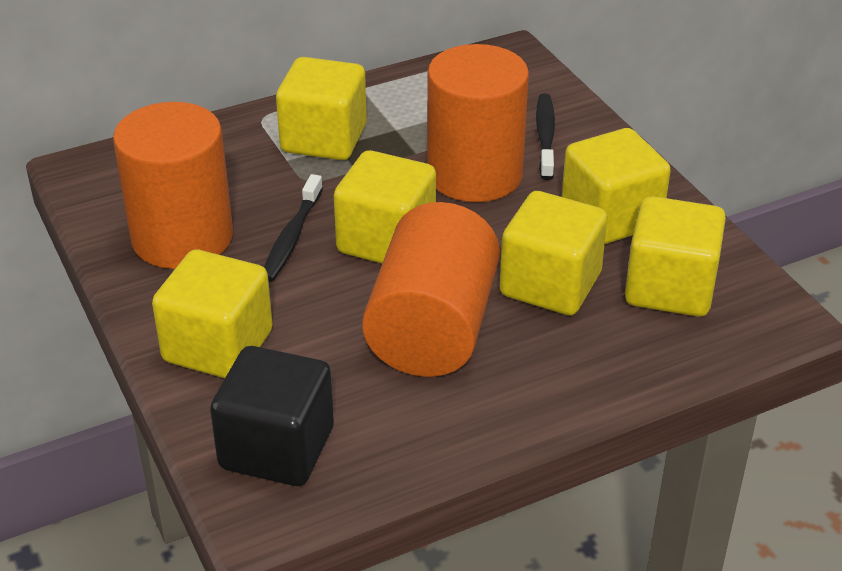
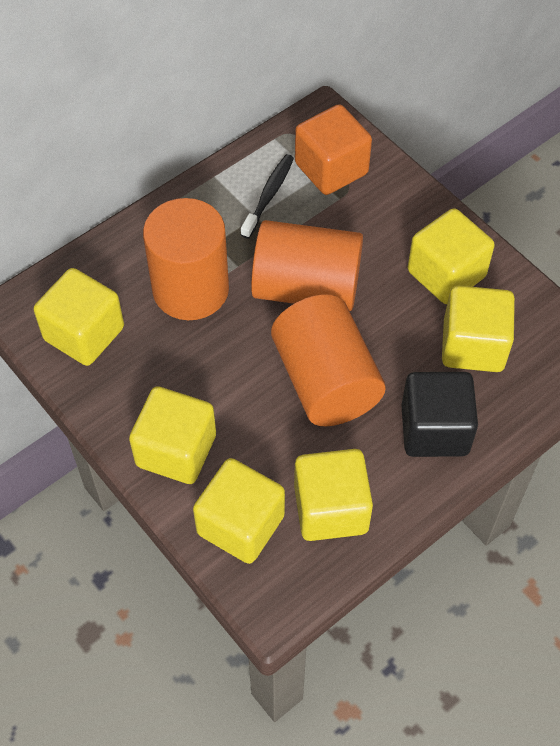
black toothbrush: 2 -> 1
orange cube: 0 -> 1

